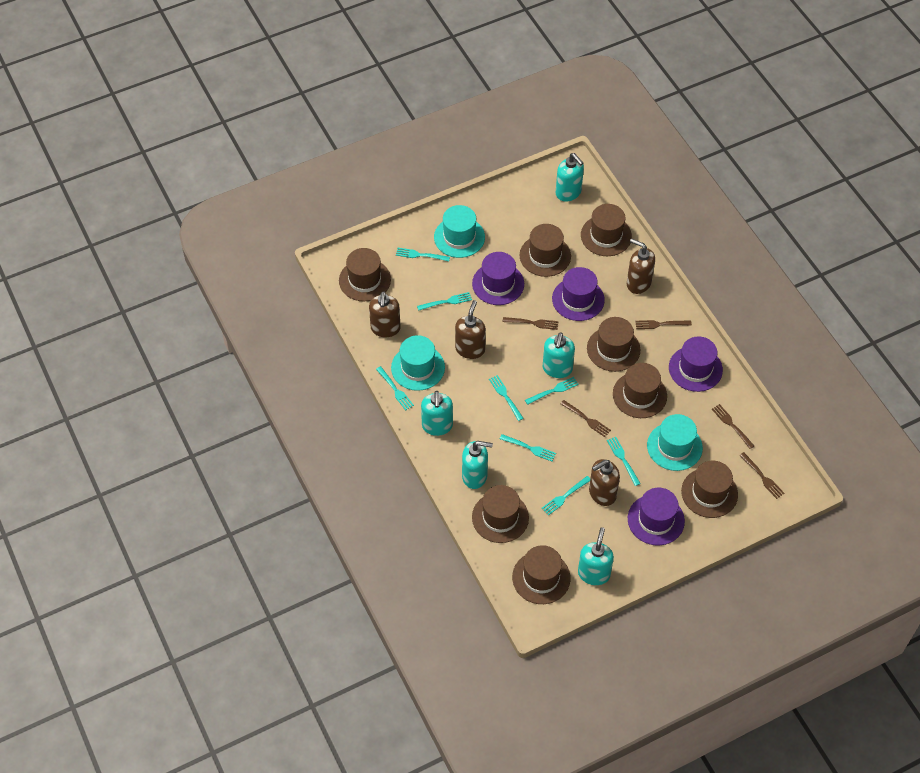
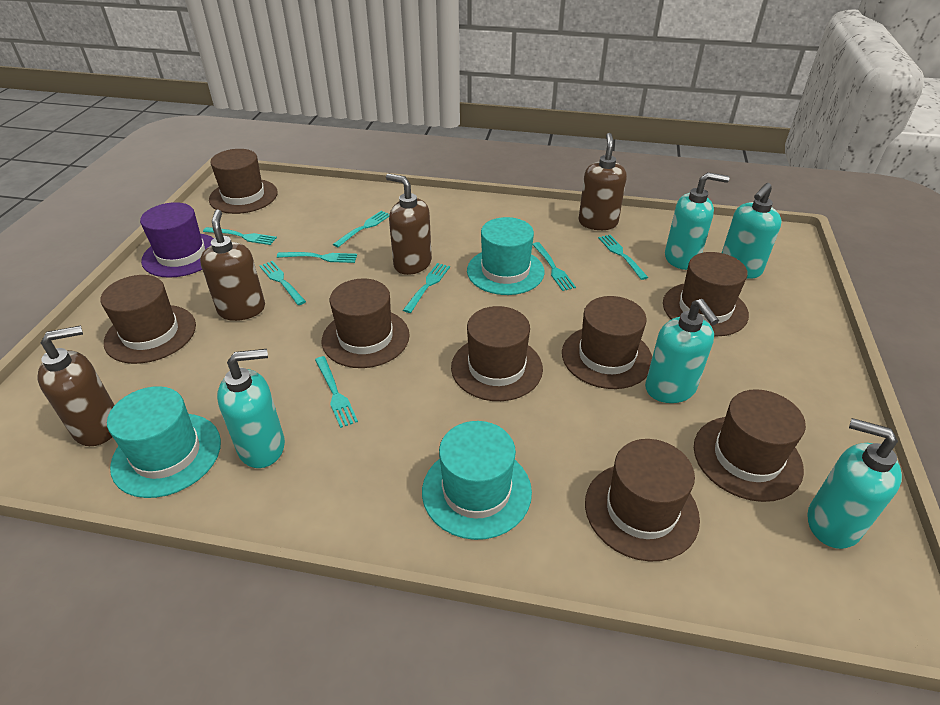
brown fork: 5 -> 0
purple hat: 4 -> 1

